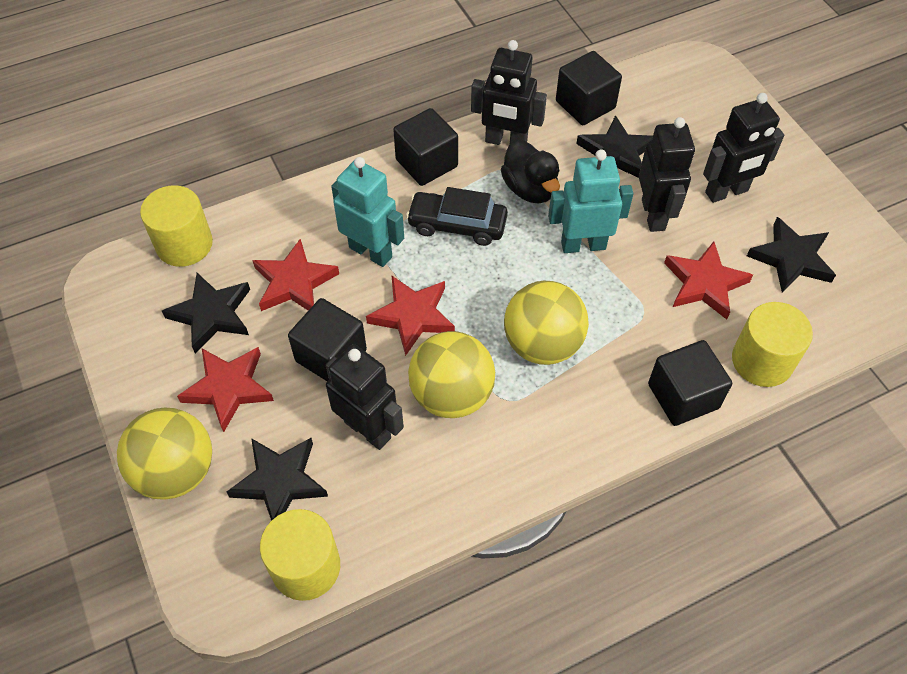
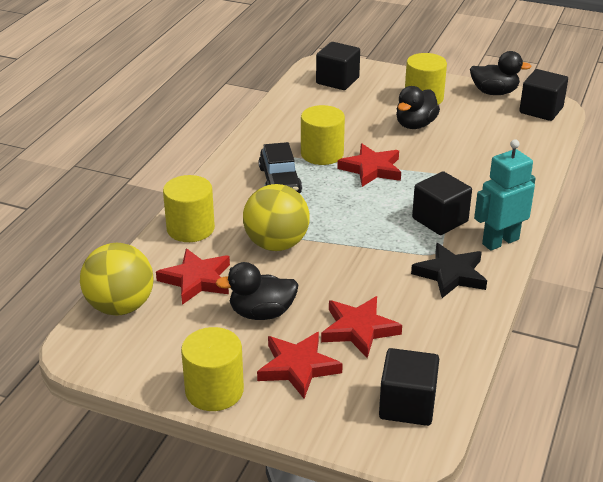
black duck: 1 -> 3
black robot: 4 -> 0
black star: 4 -> 1
turquoise robot: 2 -> 1
yellow ball: 3 -> 2
yellow cylinder: 3 -> 4

